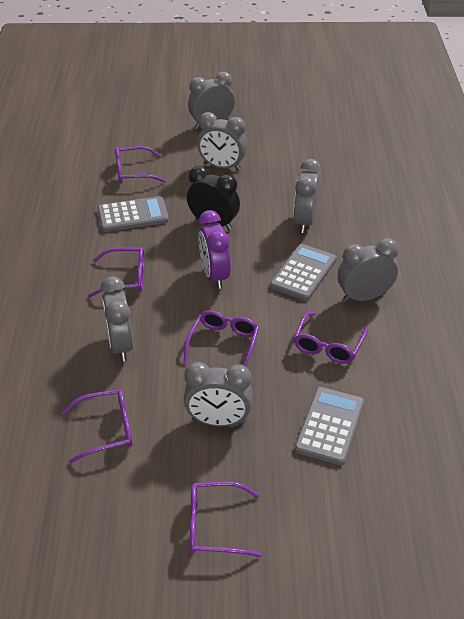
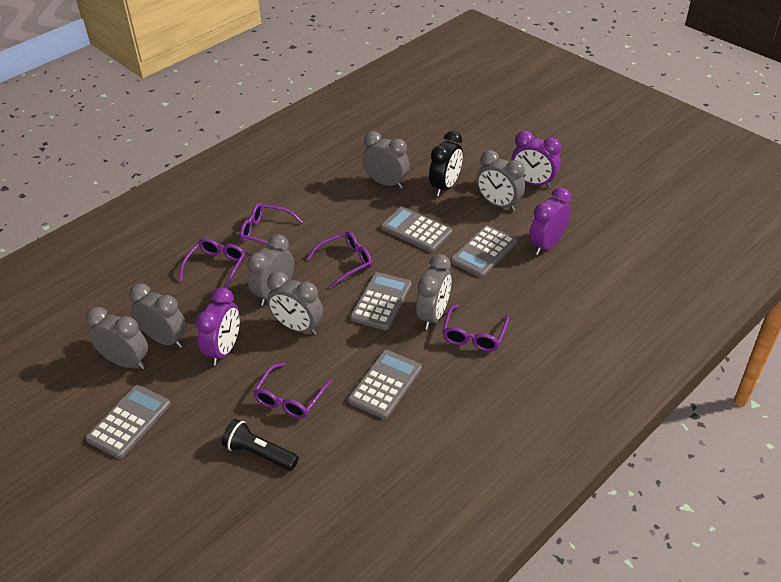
black flashlight: 0 -> 1
grey calculator: 3 -> 5
grey clock: 6 -> 7
purple clock: 1 -> 3
purple glasses: 6 -> 5

